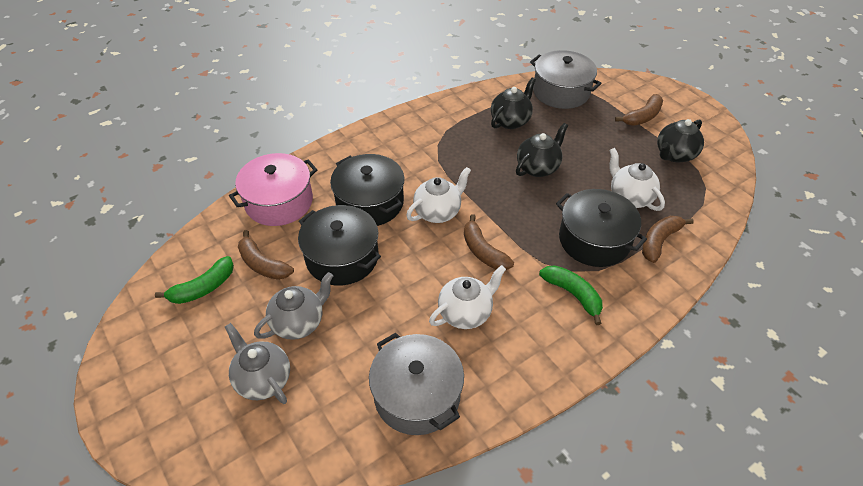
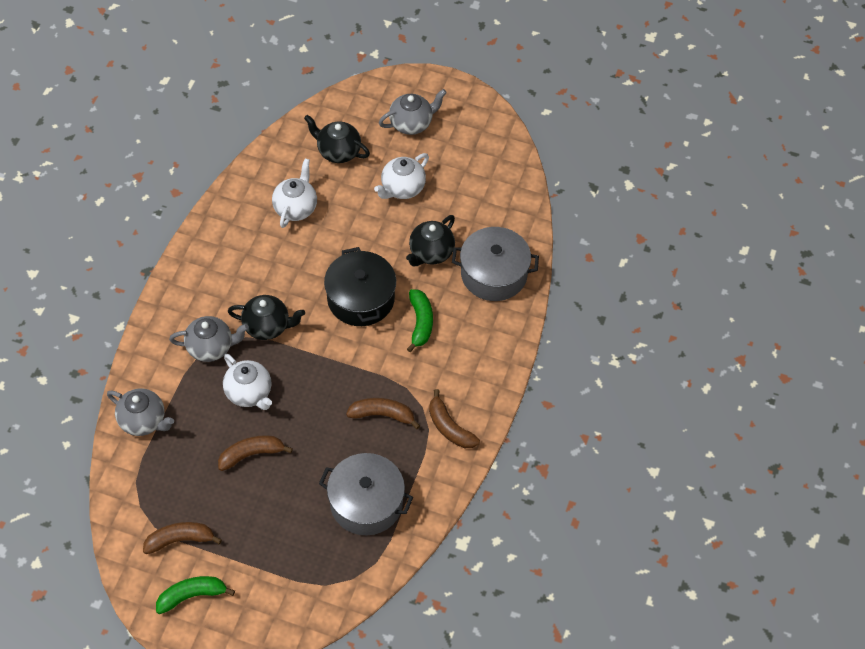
black pot: 3 -> 1
grey teapot: 2 -> 3
pink pot: 1 -> 0

